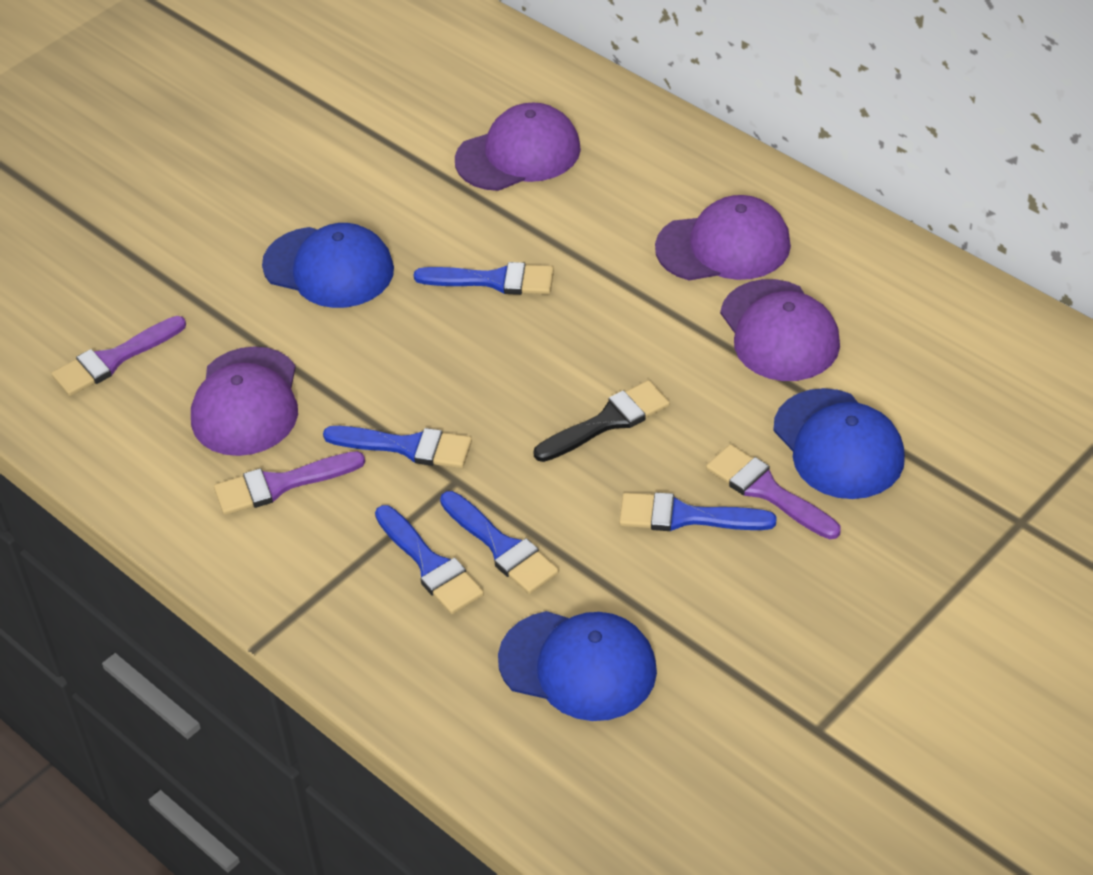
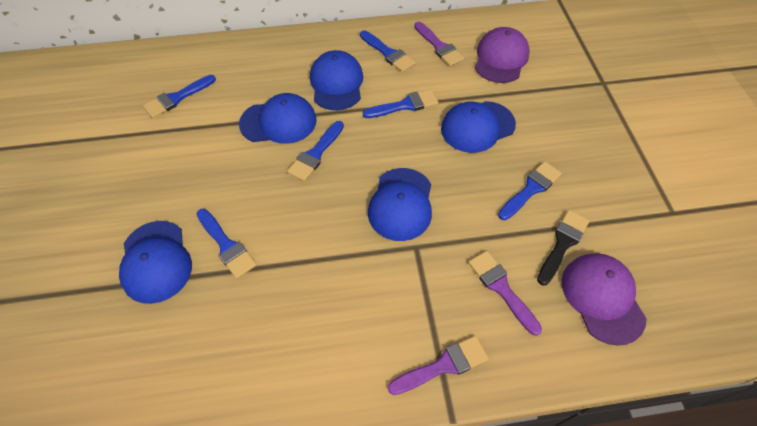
blue brush: 5 -> 6
blue cap: 3 -> 5
purple cap: 4 -> 2

